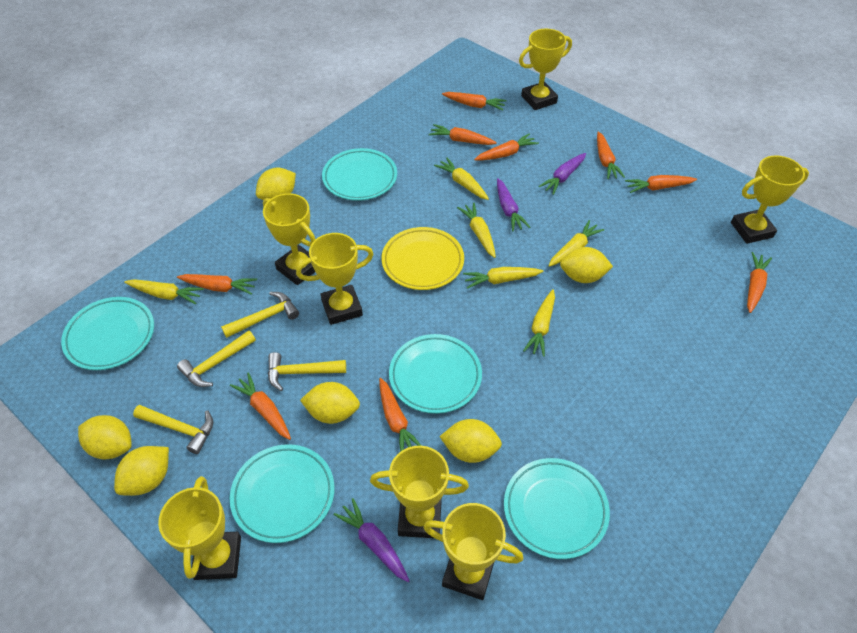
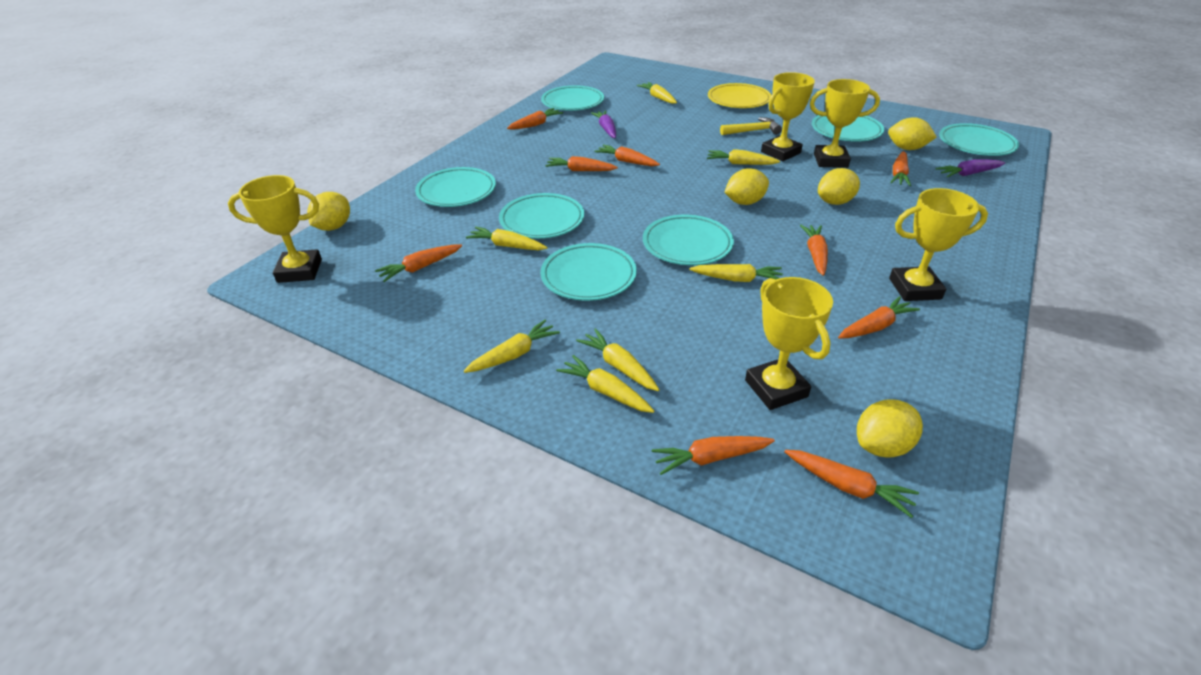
purple carrot: 3 -> 2
turquoise plate: 5 -> 7
yellow carrot: 6 -> 7
yellow hammer: 4 -> 1
yellow lemon: 6 -> 5
yellow trophy: 7 -> 5

